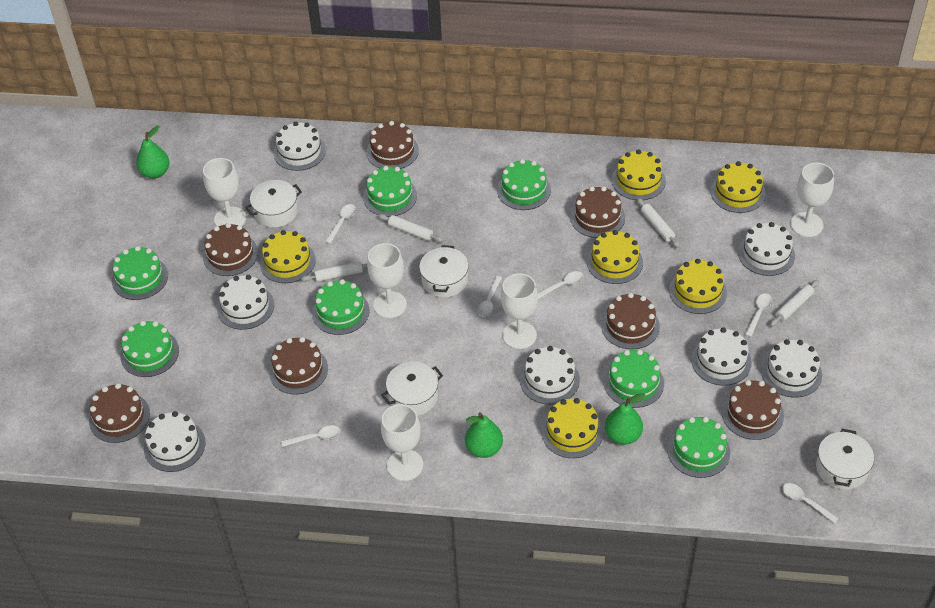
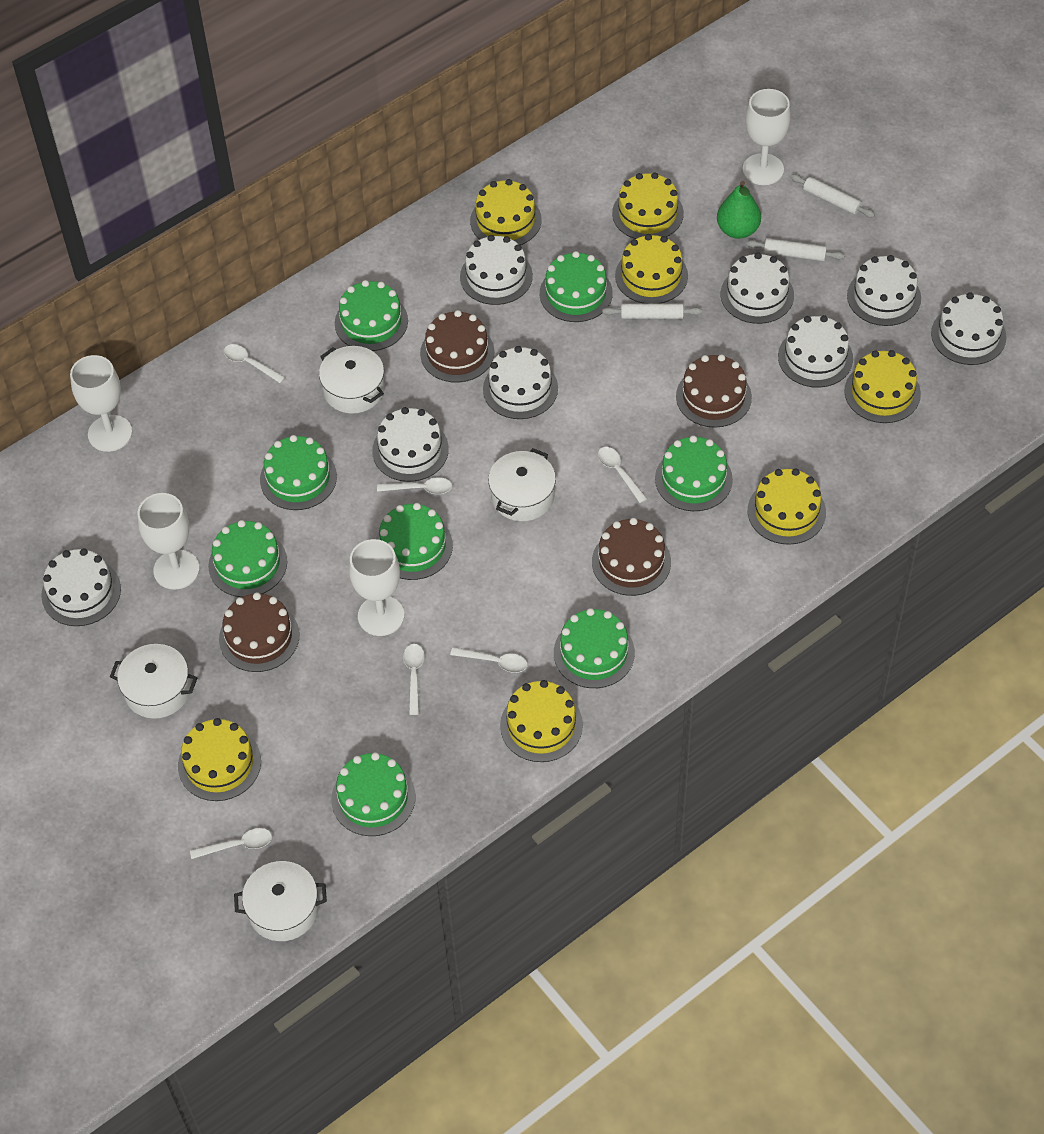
brown cake: 7 -> 4
green cake: 7 -> 8
green pear: 3 -> 1
white cake: 7 -> 8
white goblet: 5 -> 4
white rolling pin: 4 -> 3
yellow cake: 6 -> 7

